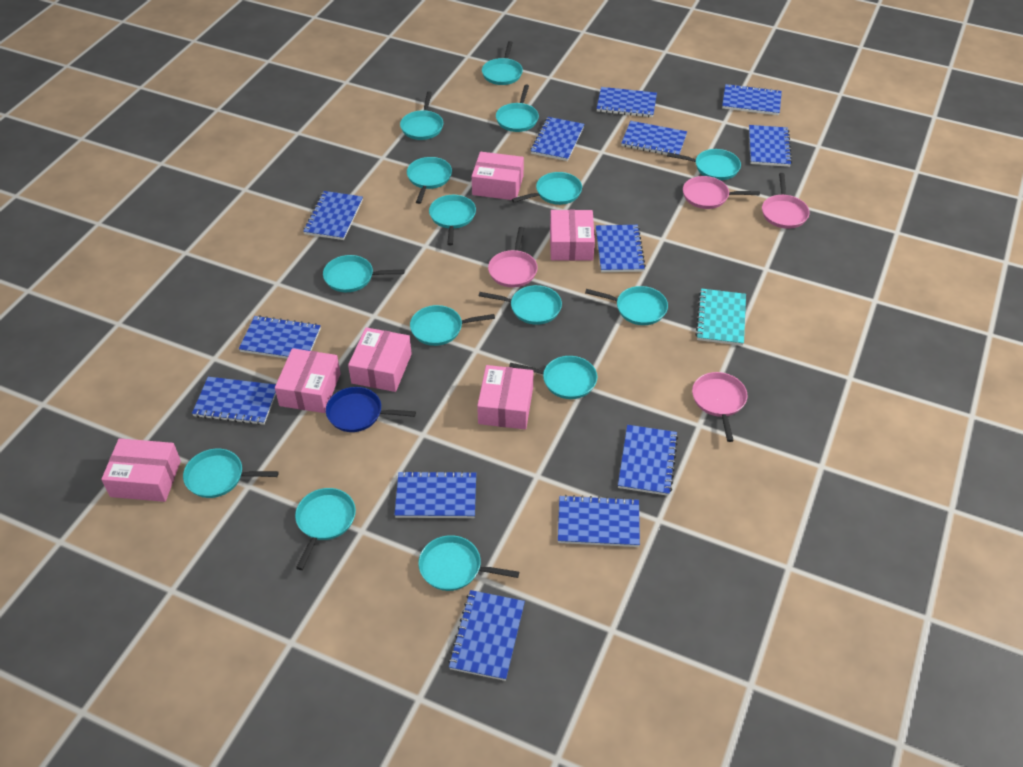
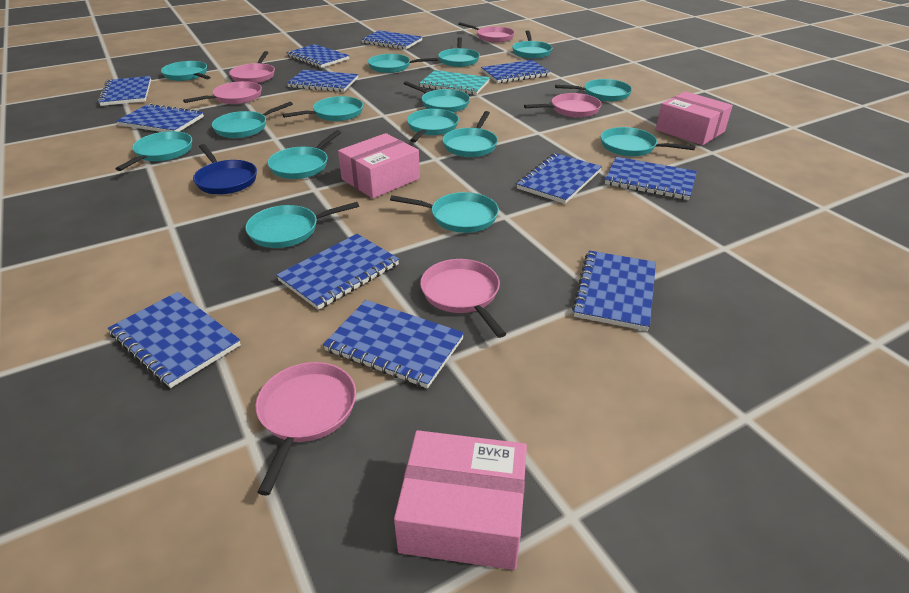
blue notebook: 13 -> 12
pink box: 6 -> 3
pink pan: 4 -> 6

